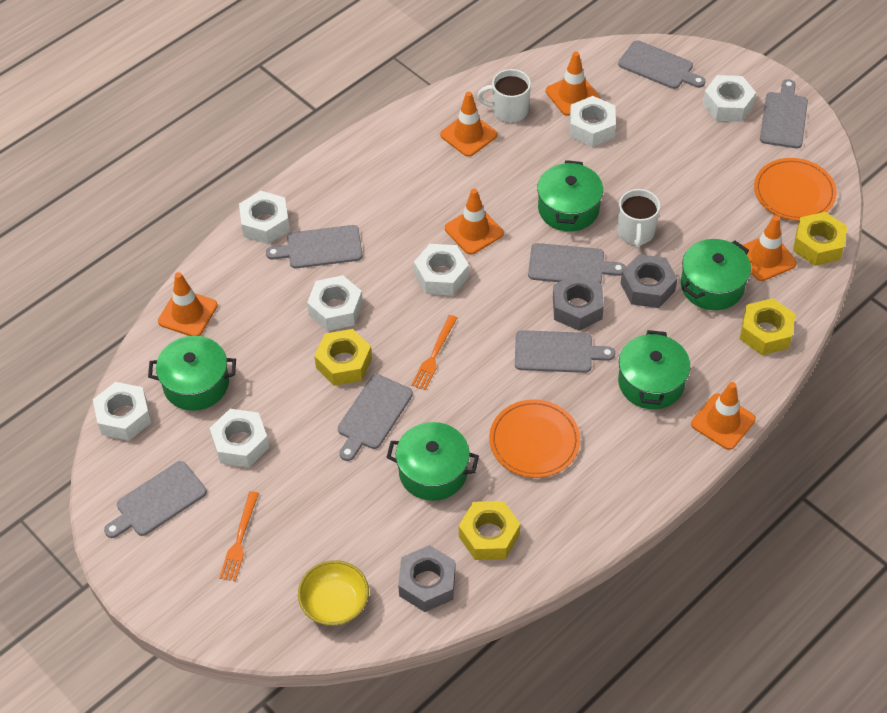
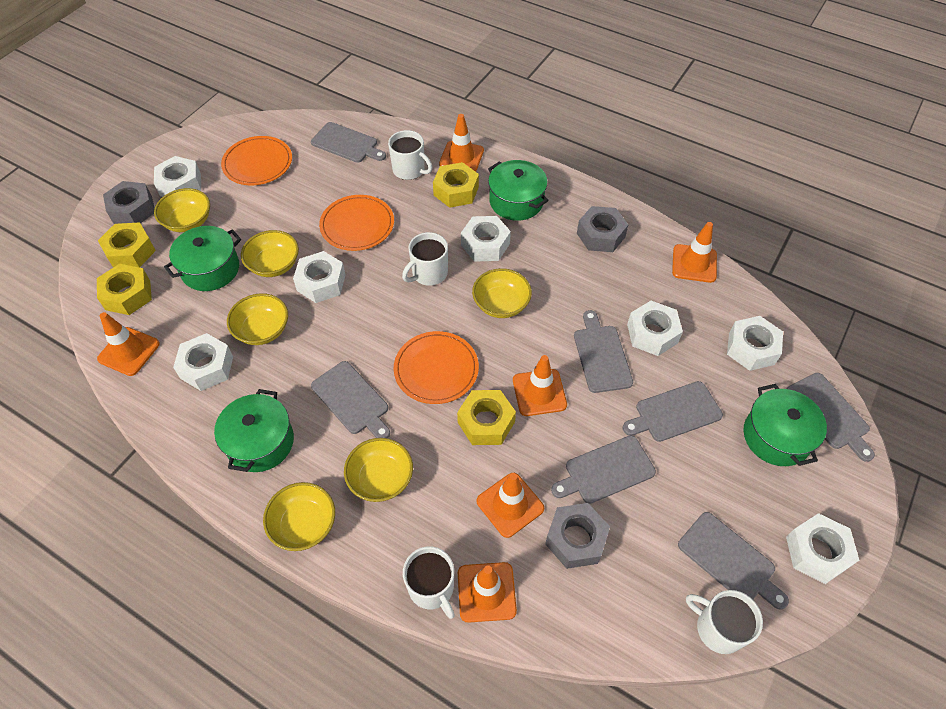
green pot: 5 -> 4
orange fork: 2 -> 0
orange plate: 2 -> 3
white mug: 2 -> 4
yellow bowl: 1 -> 6

